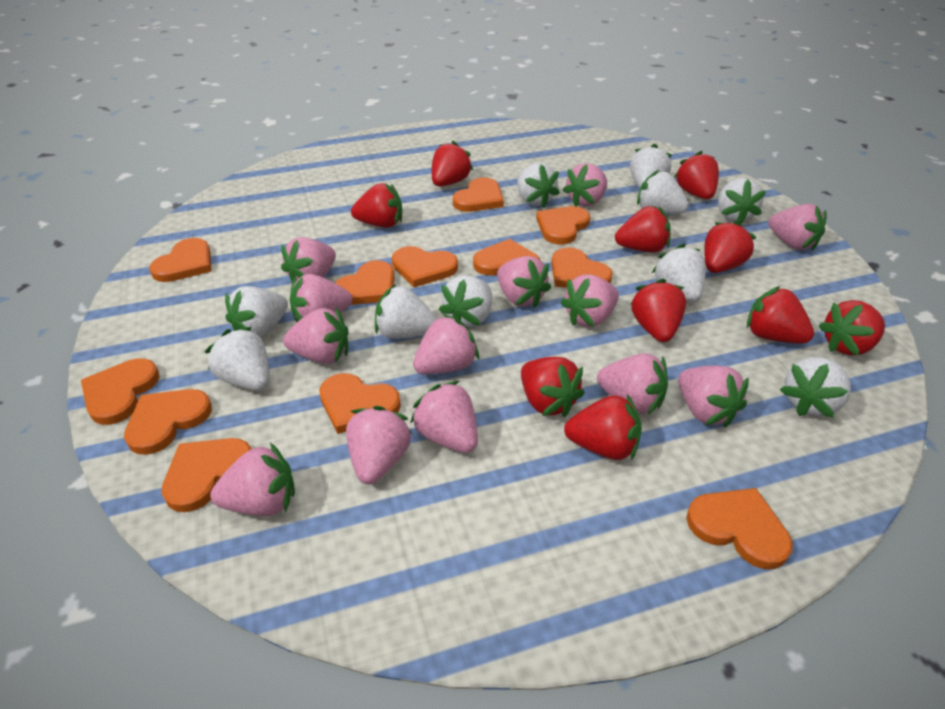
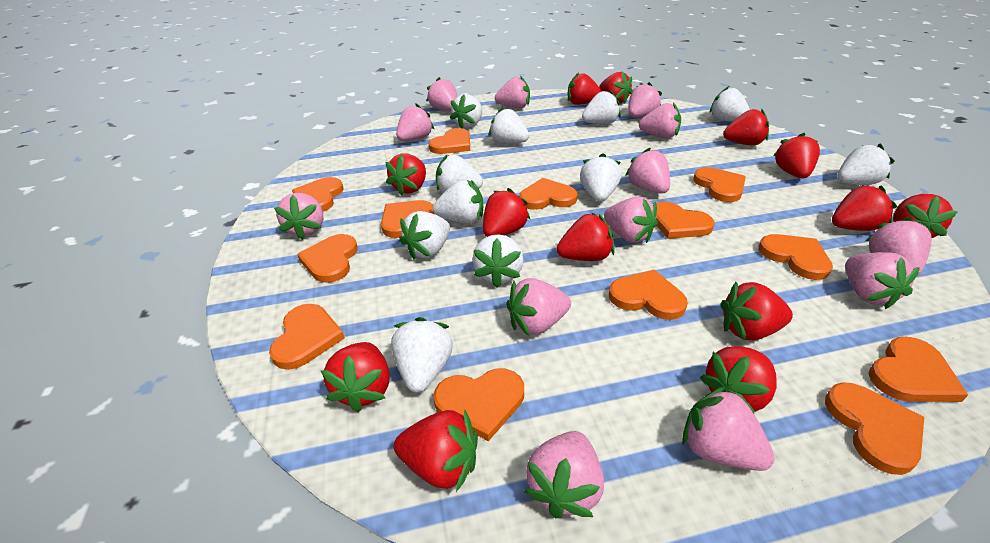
orange heart: 12 -> 13
red strawberry: 10 -> 13
white strawberry: 10 -> 11

